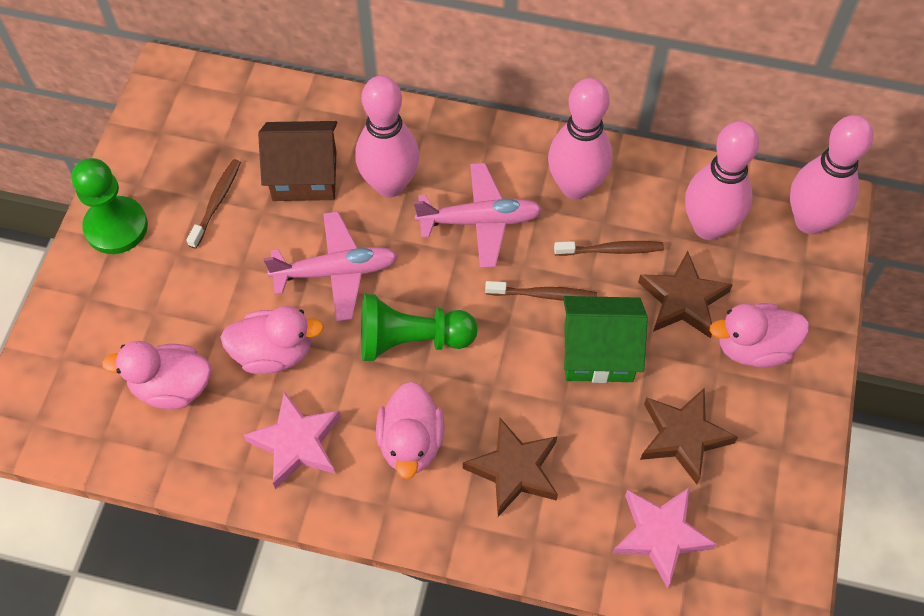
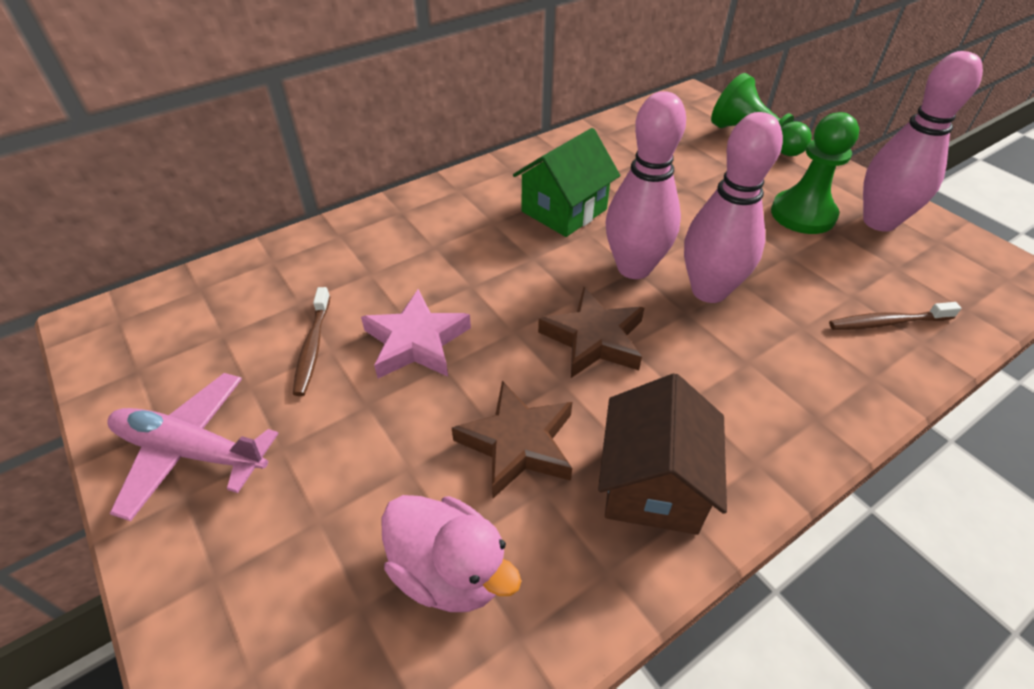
brown star: 3 -> 2
brown toothbrush: 3 -> 2
pink bowling pin: 4 -> 3
pink duck: 4 -> 1
pink plane: 2 -> 1
pink star: 2 -> 1

